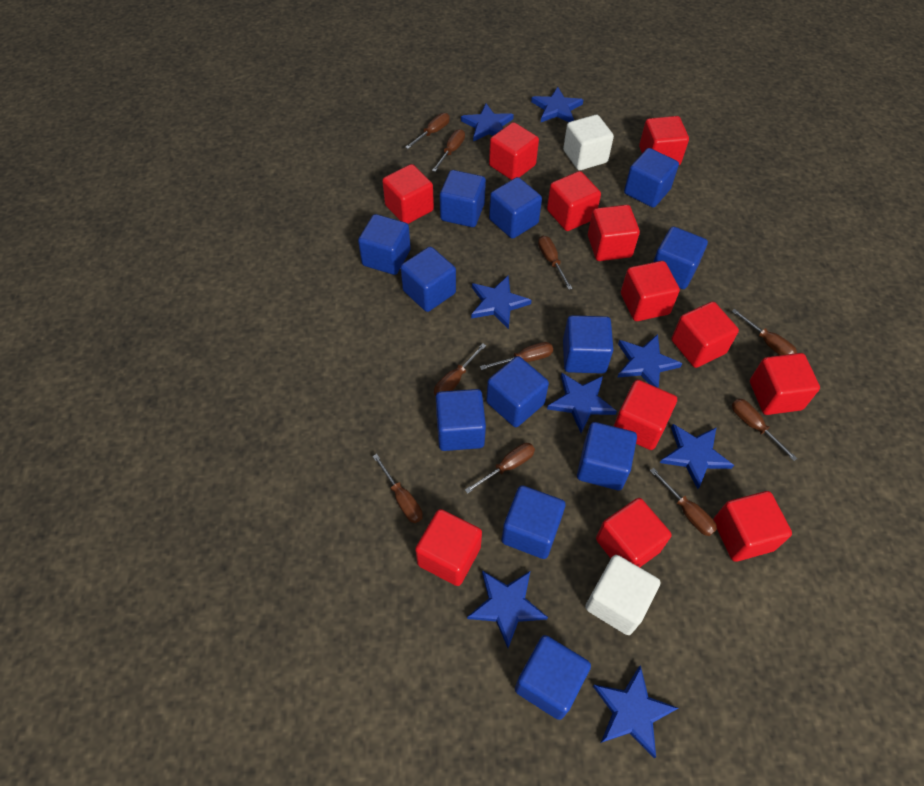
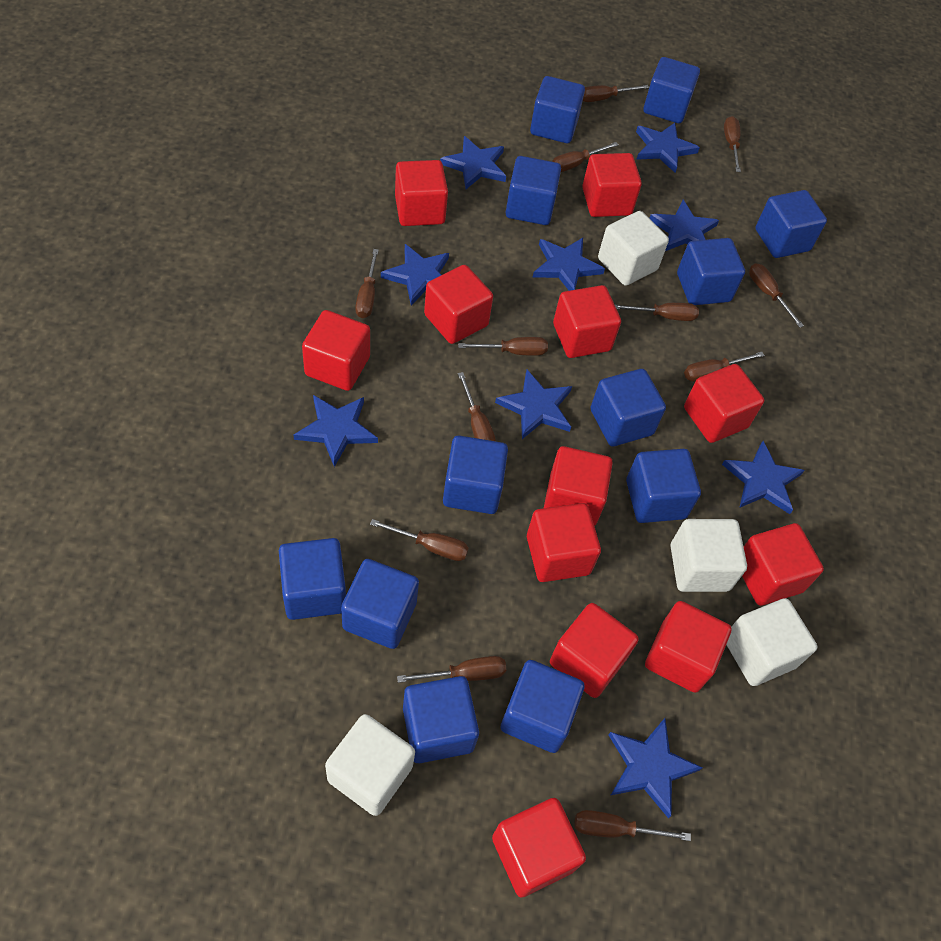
blue star: 8 -> 9
brown screwdriver: 10 -> 12
white cube: 2 -> 4

